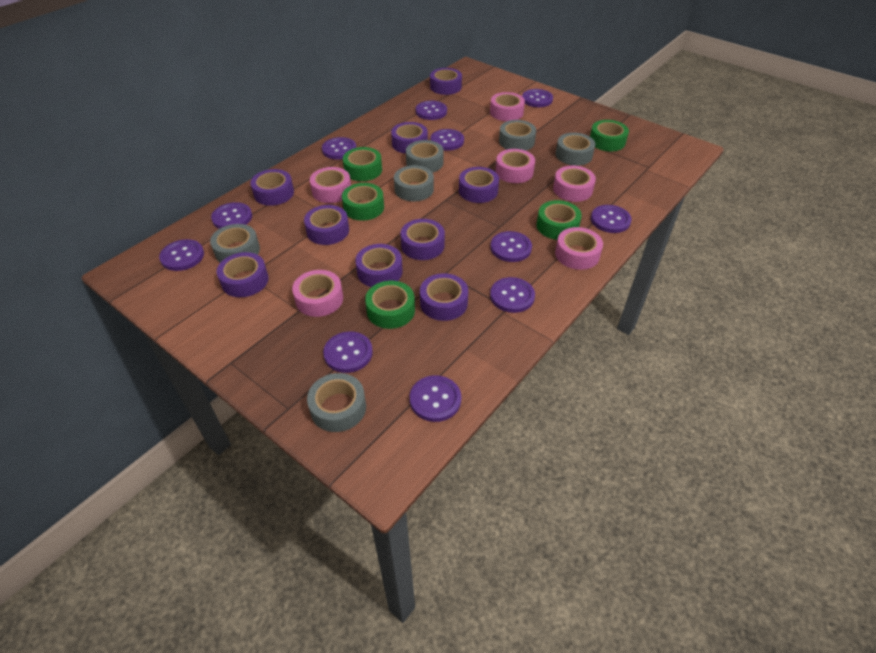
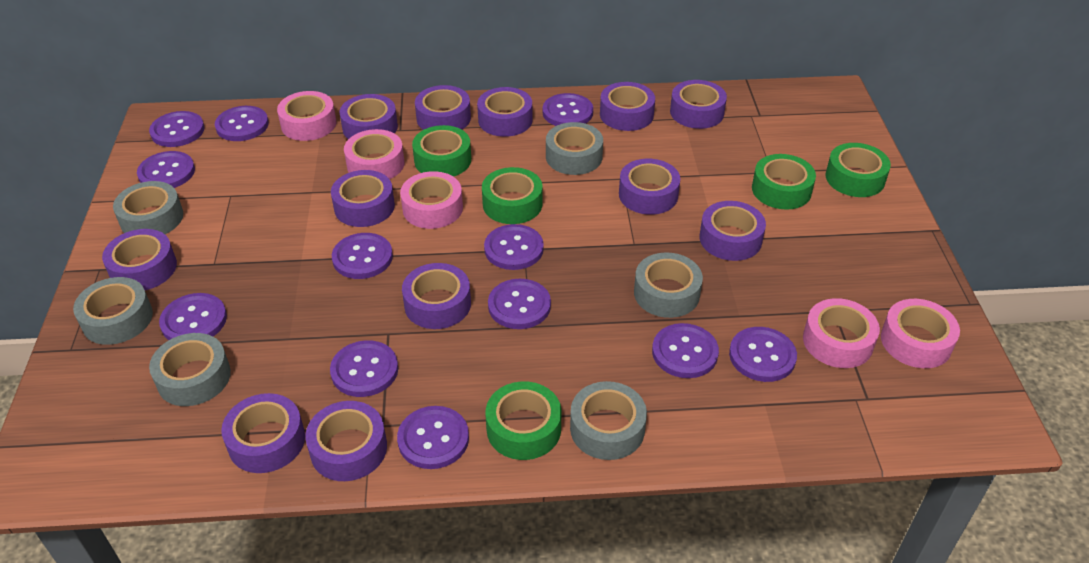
pink tape: 6 -> 5
purple button: 11 -> 12
purple tape: 9 -> 12

